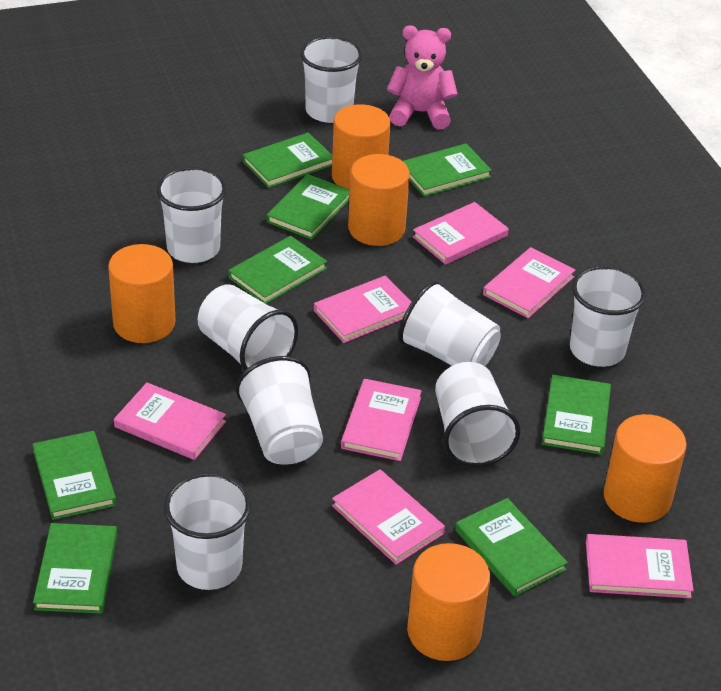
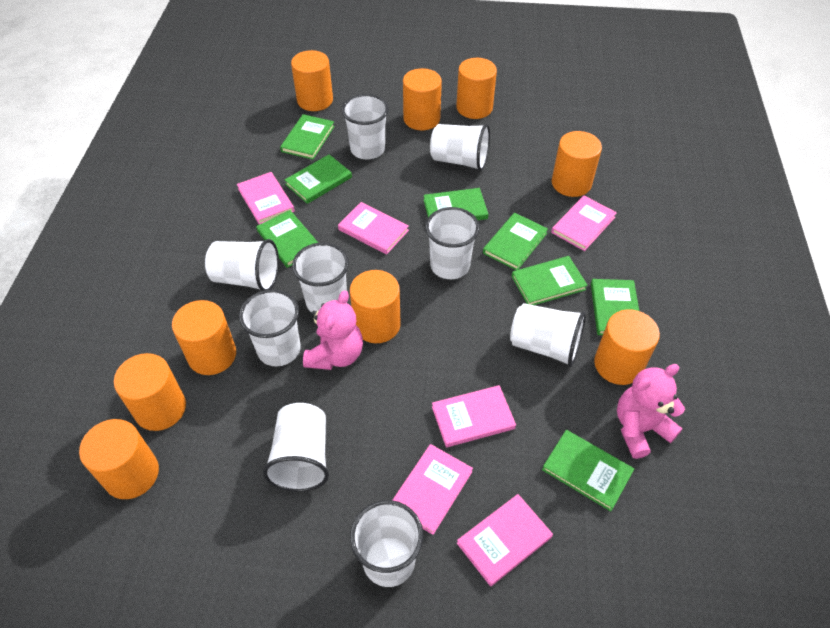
orange cylinder: 5 -> 9
pink book: 7 -> 6
pink teddy bear: 1 -> 2
white cup: 8 -> 9

